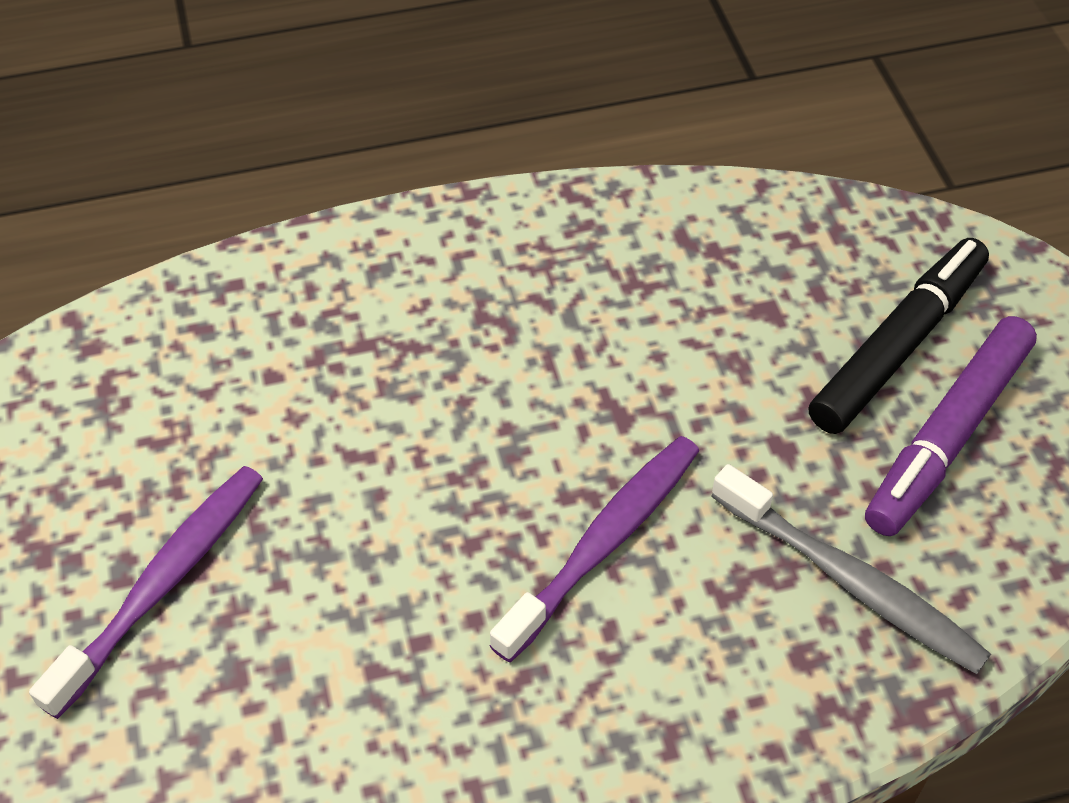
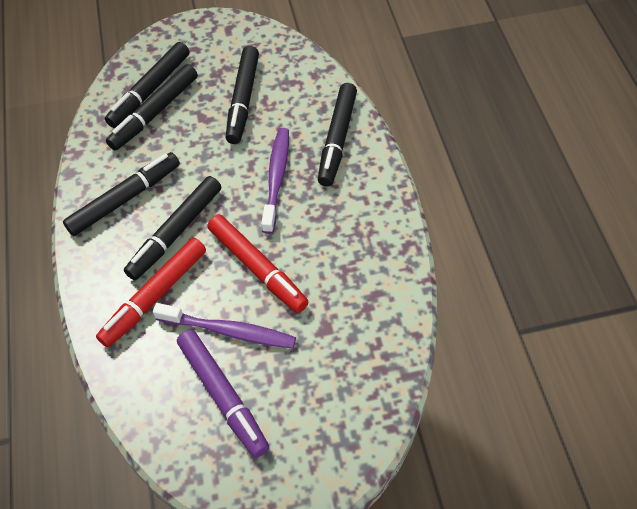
black marker: 1 -> 6
grey toothbrush: 1 -> 0
red marker: 0 -> 2

